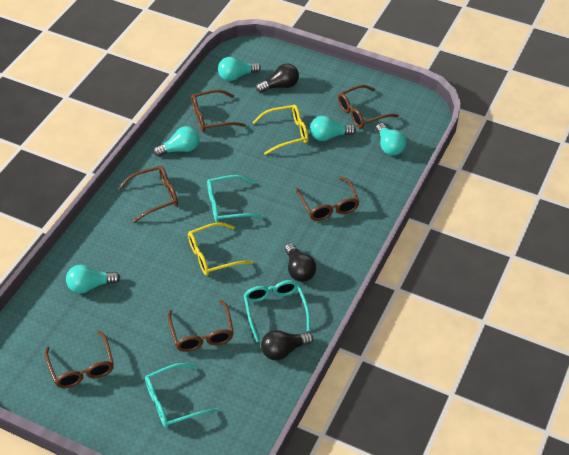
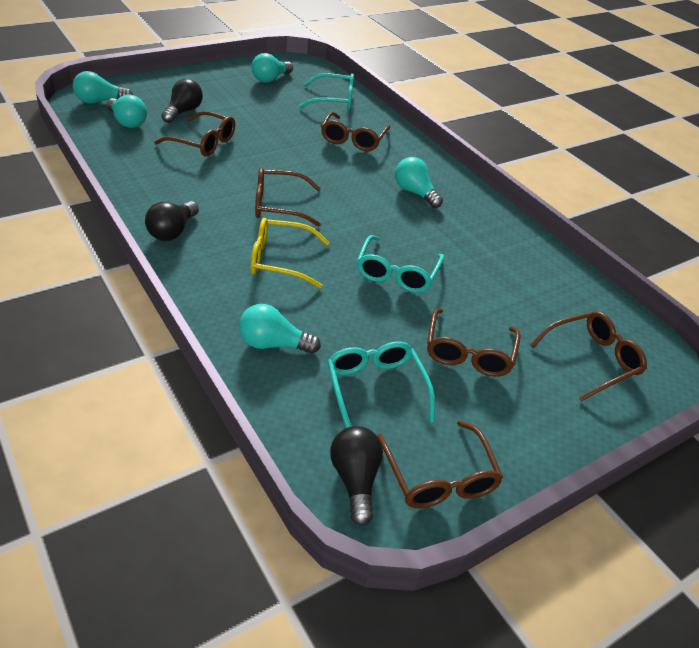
yellow glasses: 2 -> 1

